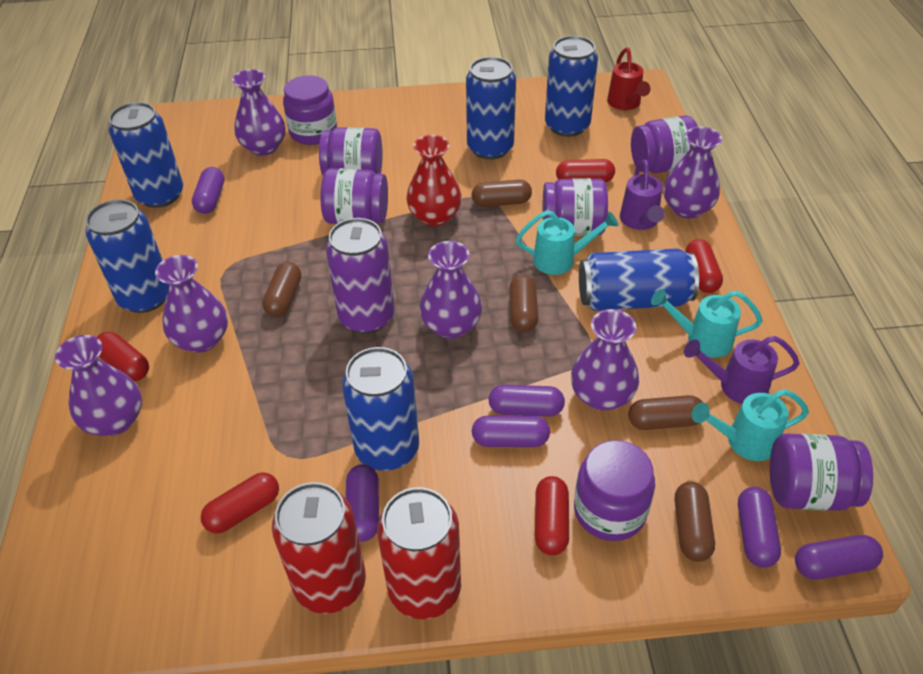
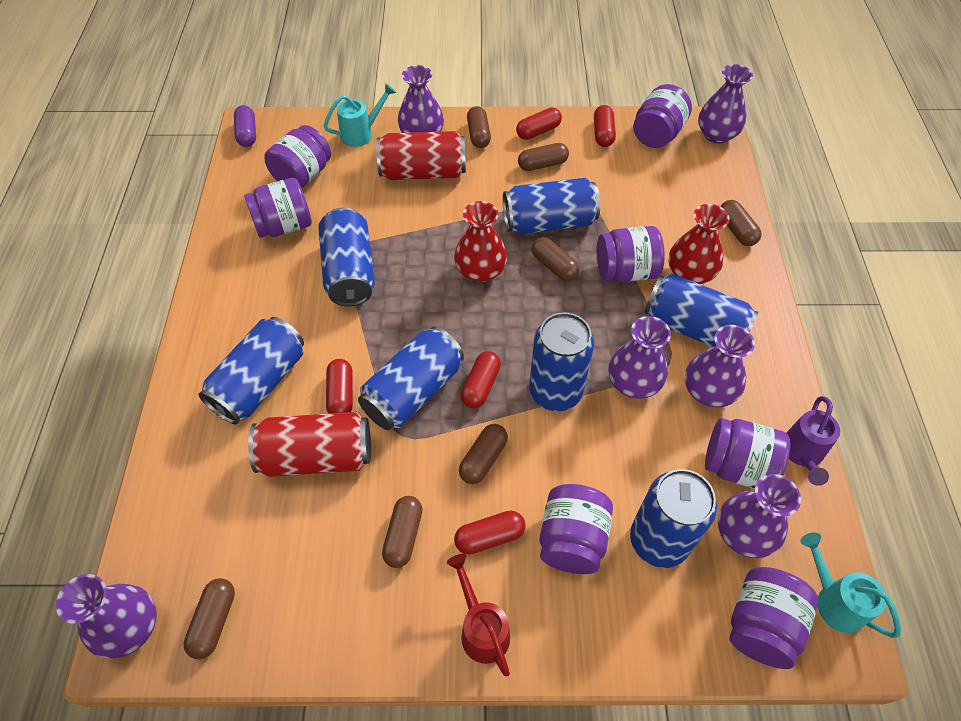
blue can: 6 -> 7
brown capsule: 5 -> 7
purple can: 1 -> 0
purple capsule: 6 -> 1
purple watering can: 2 -> 1
red vase: 1 -> 2
turquoise watering can: 3 -> 2

